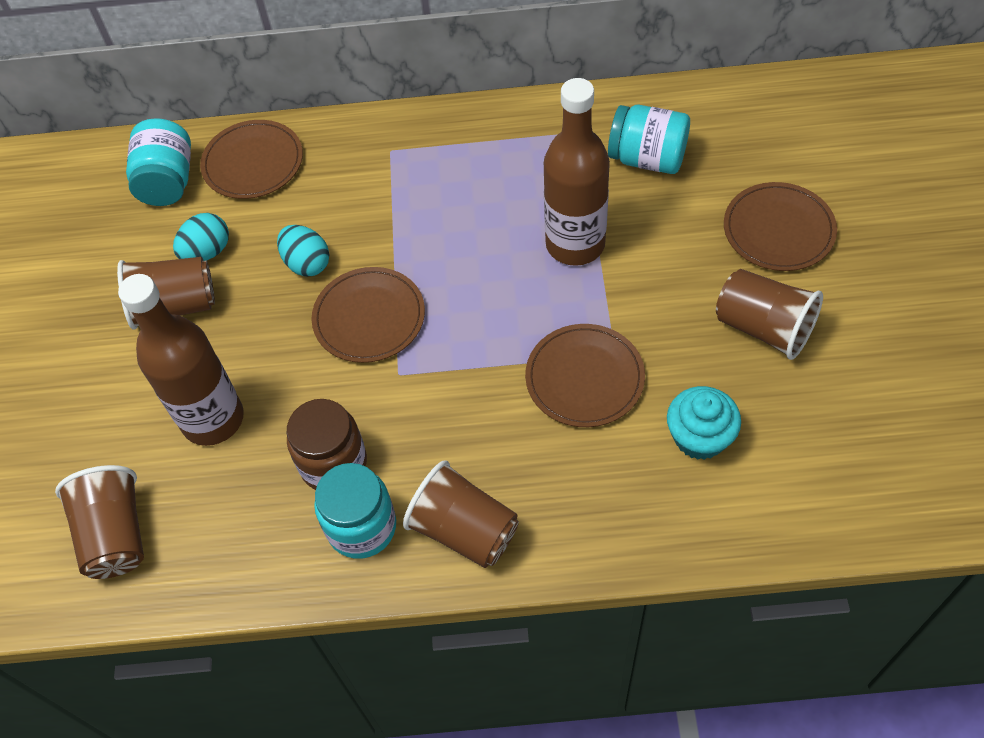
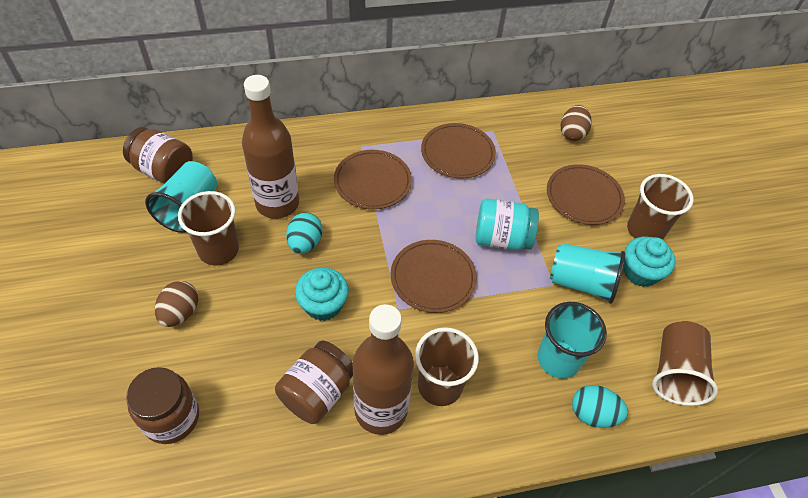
brown egg: 0 -> 2
brown jar: 1 -> 3
turquoise cup: 0 -> 3
turquoise cupcake: 1 -> 2
turquoise jar: 3 -> 1

